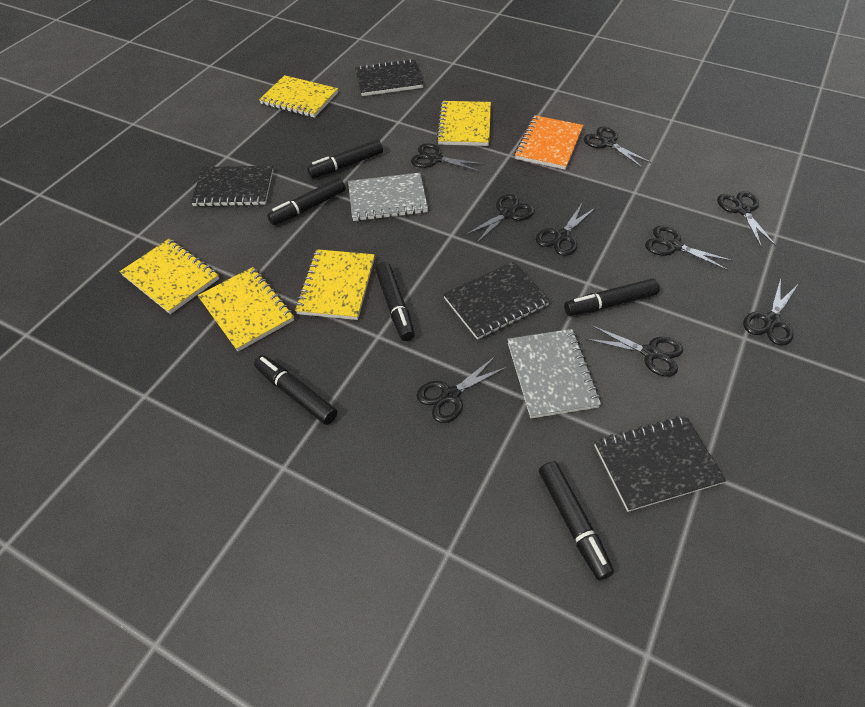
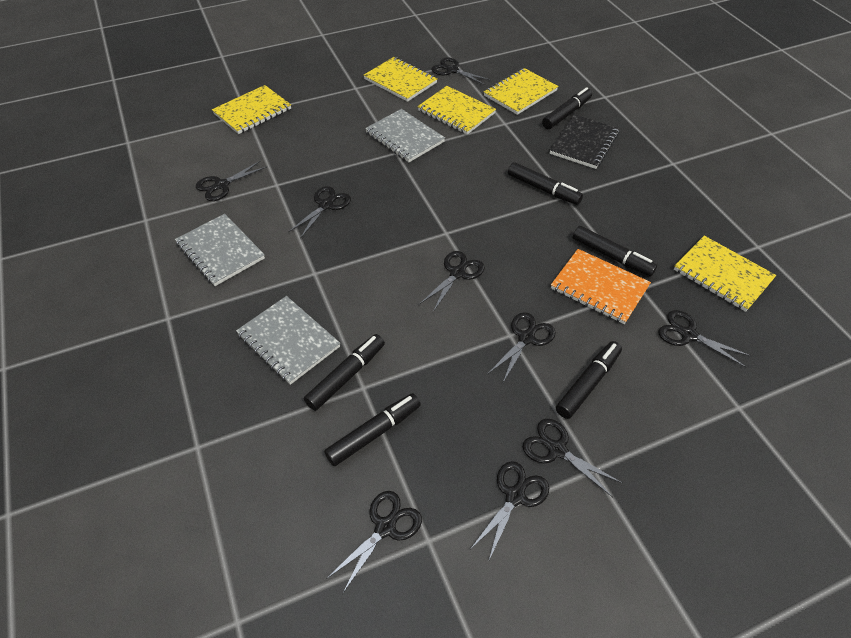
black notebook: 4 -> 1
grey notebook: 2 -> 3

